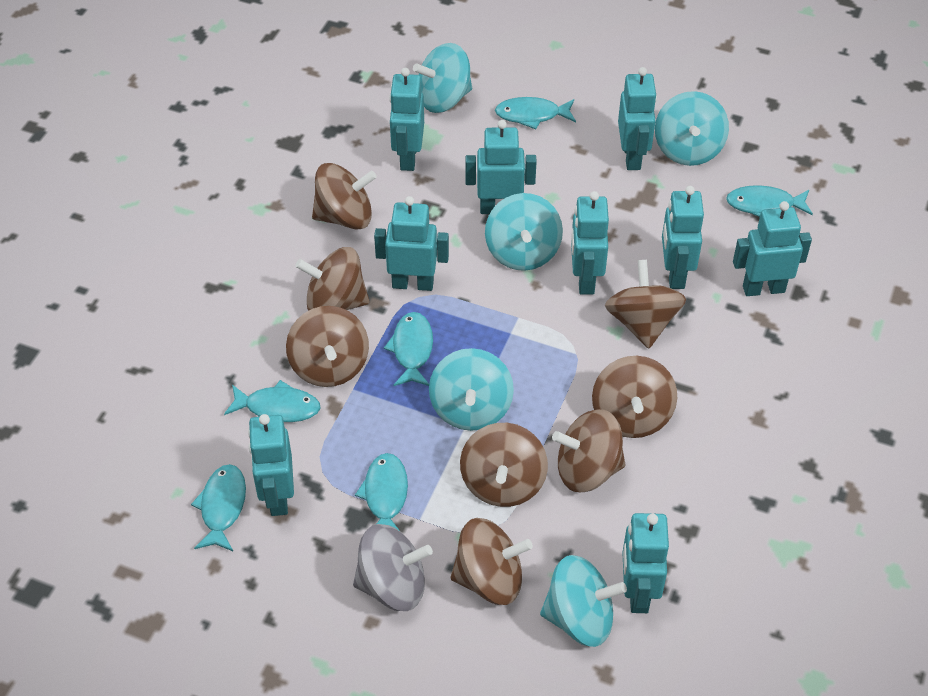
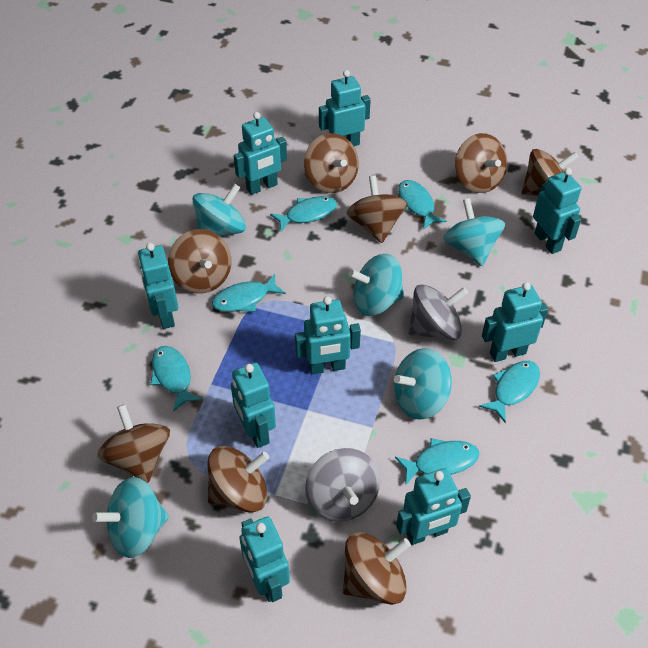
grey spinning top: 1 -> 2

